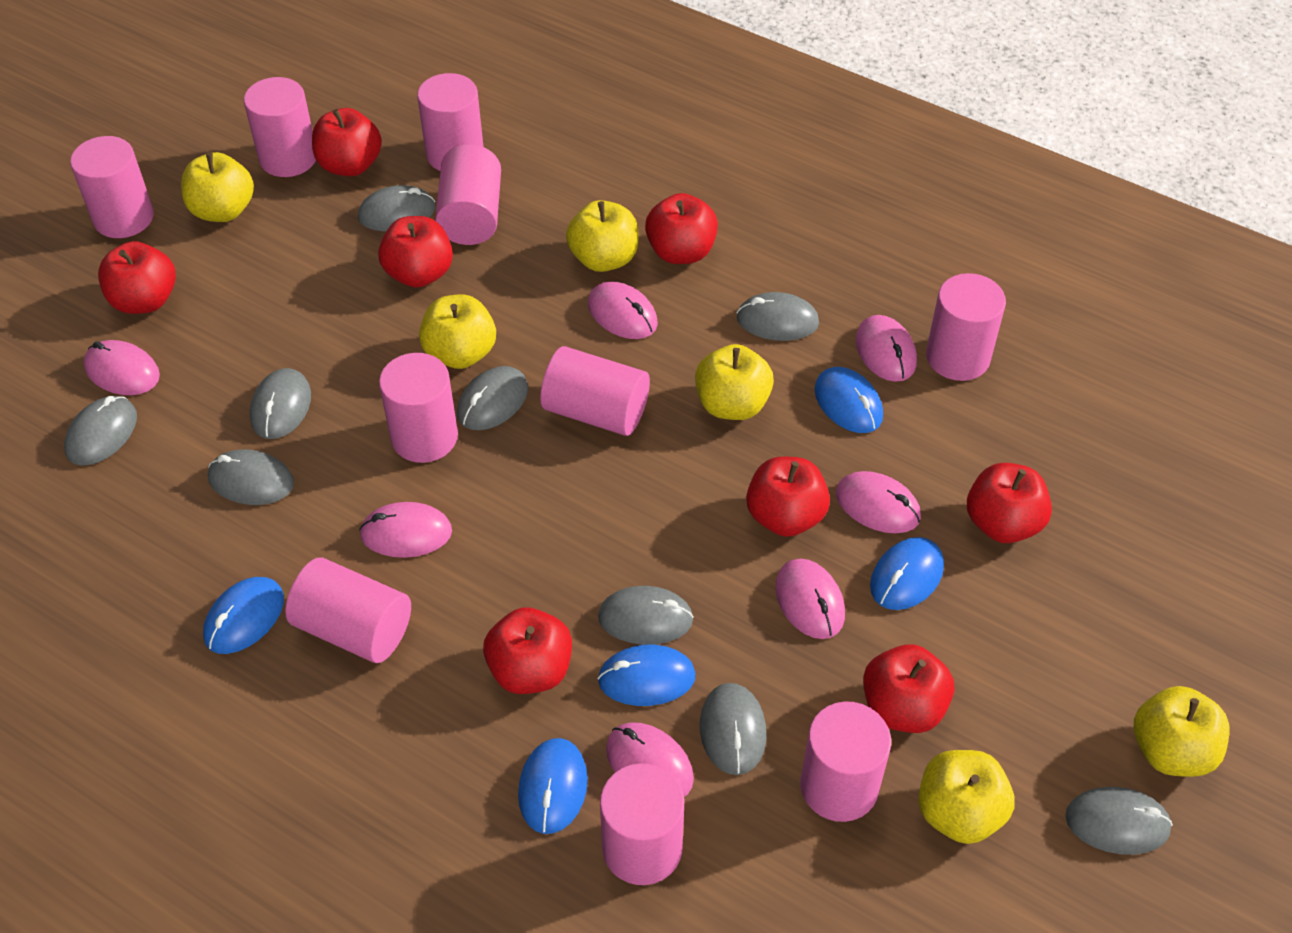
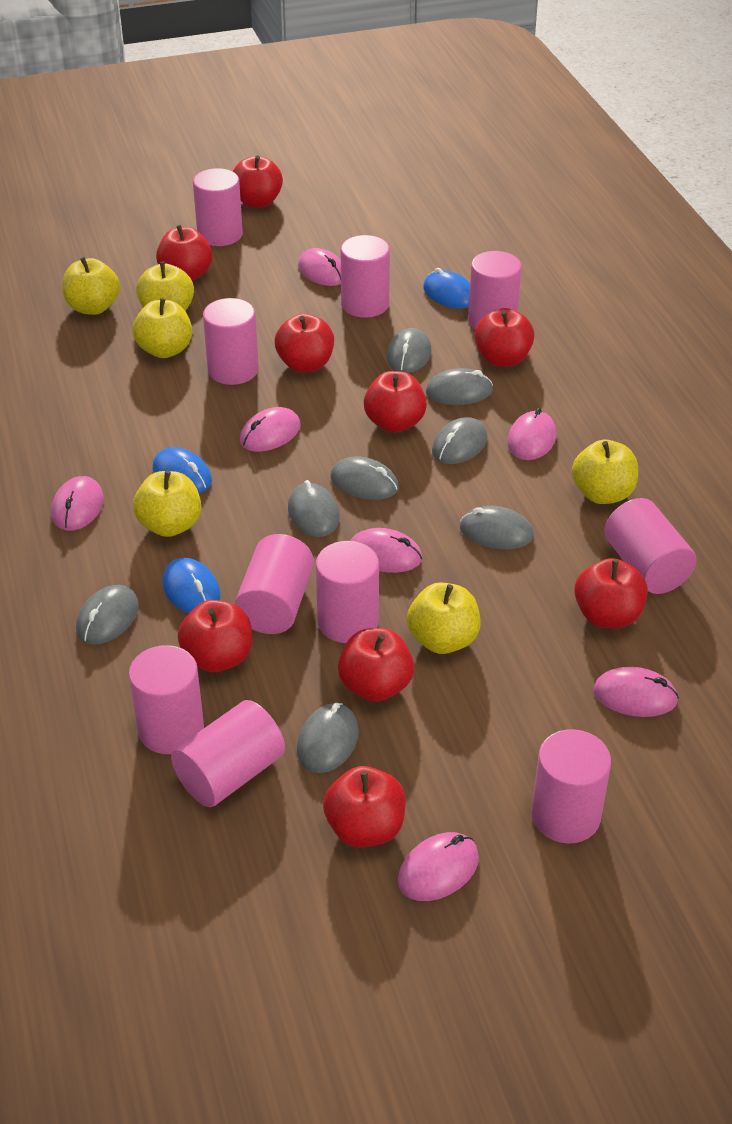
blue mouse: 5 -> 3
grey mouse: 9 -> 8
red apple: 8 -> 9

